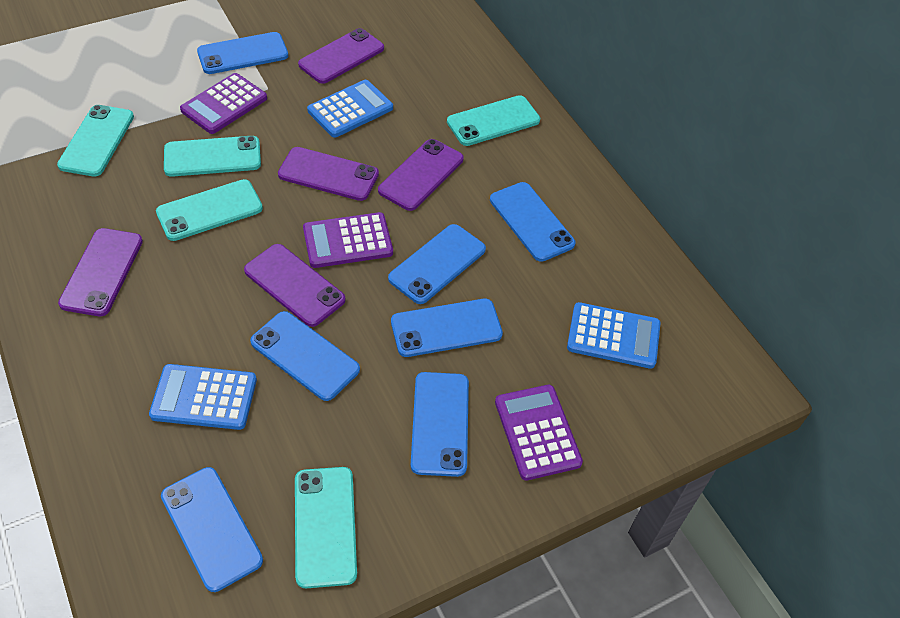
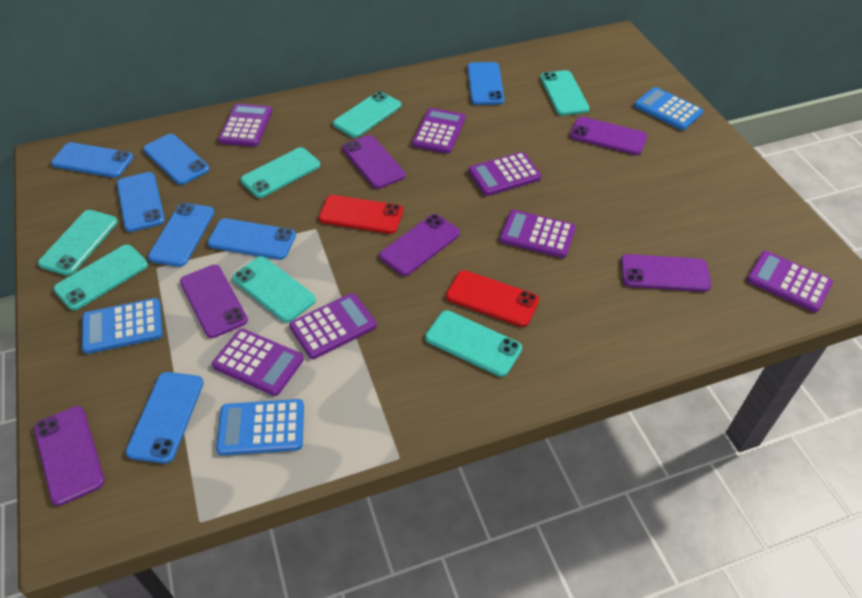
purple calculator: 3 -> 7
purple phone: 5 -> 6
red phone: 0 -> 2
turquoise phone: 5 -> 7

